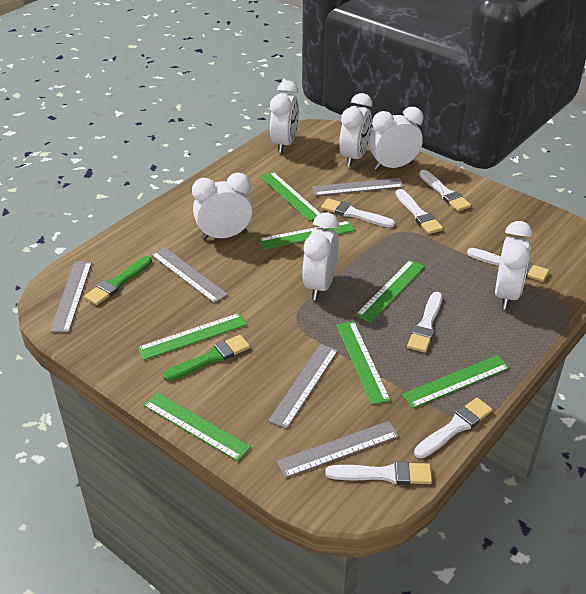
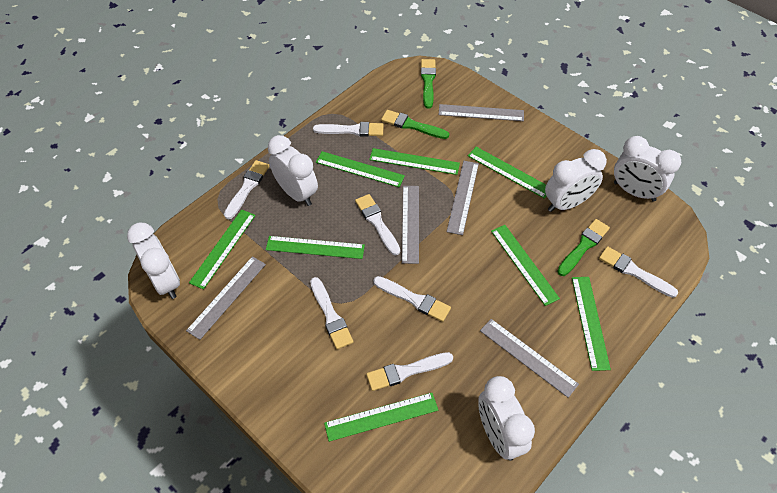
green brush: 2 -> 3
green ruler: 7 -> 8
white clock: 6 -> 5

